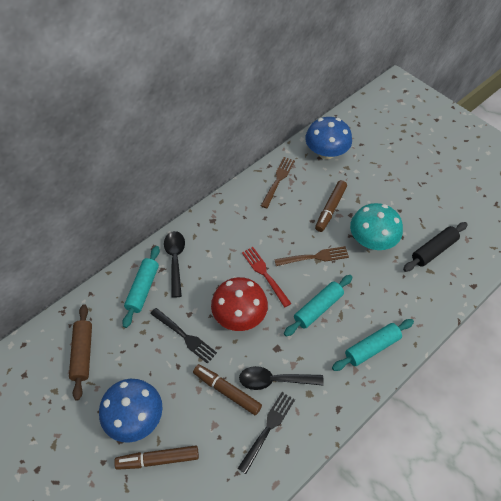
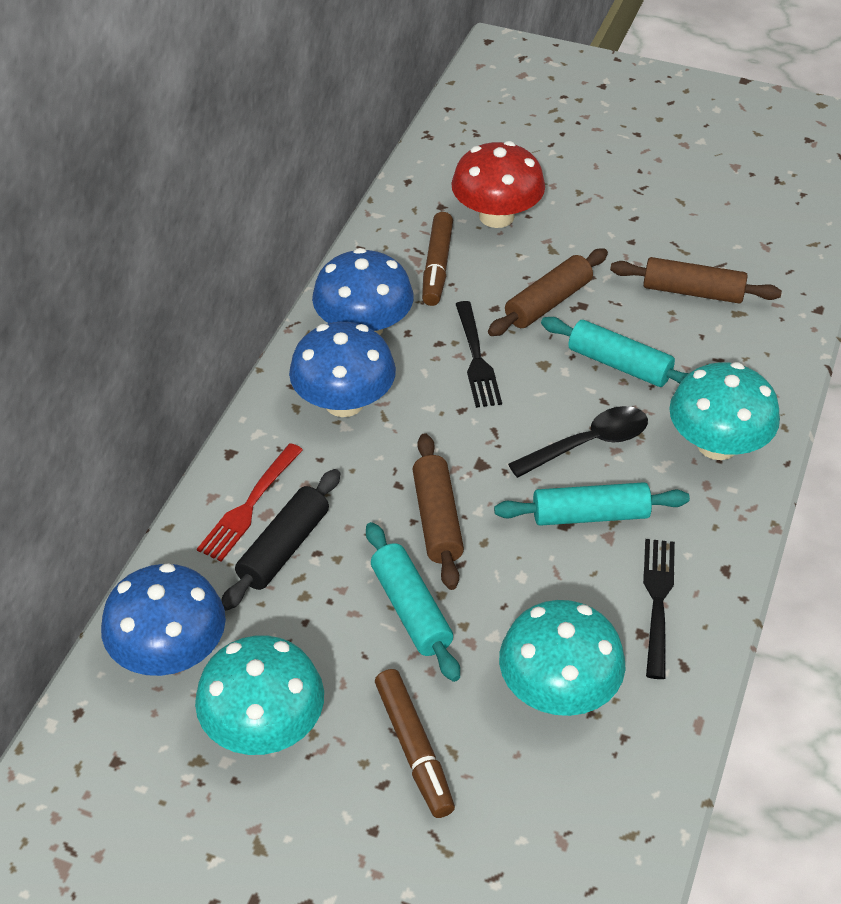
black spoon: 2 -> 1
blue mushroom: 2 -> 3
brown fork: 2 -> 0
brown marker: 3 -> 2
brown rolling pin: 1 -> 3
turquoise mushroom: 1 -> 3

